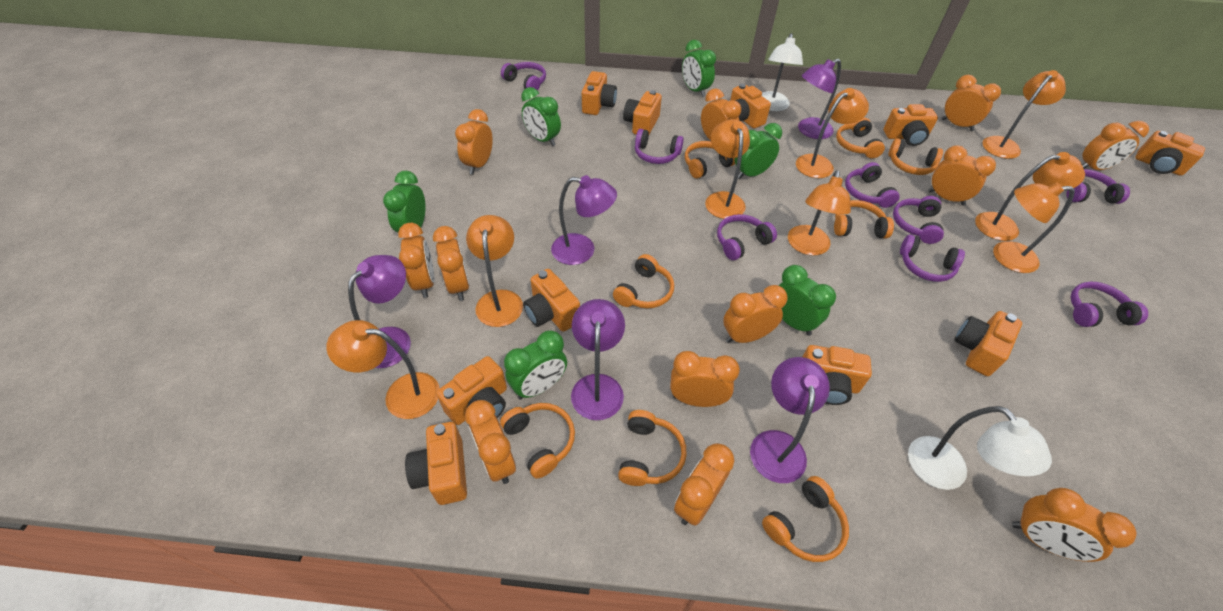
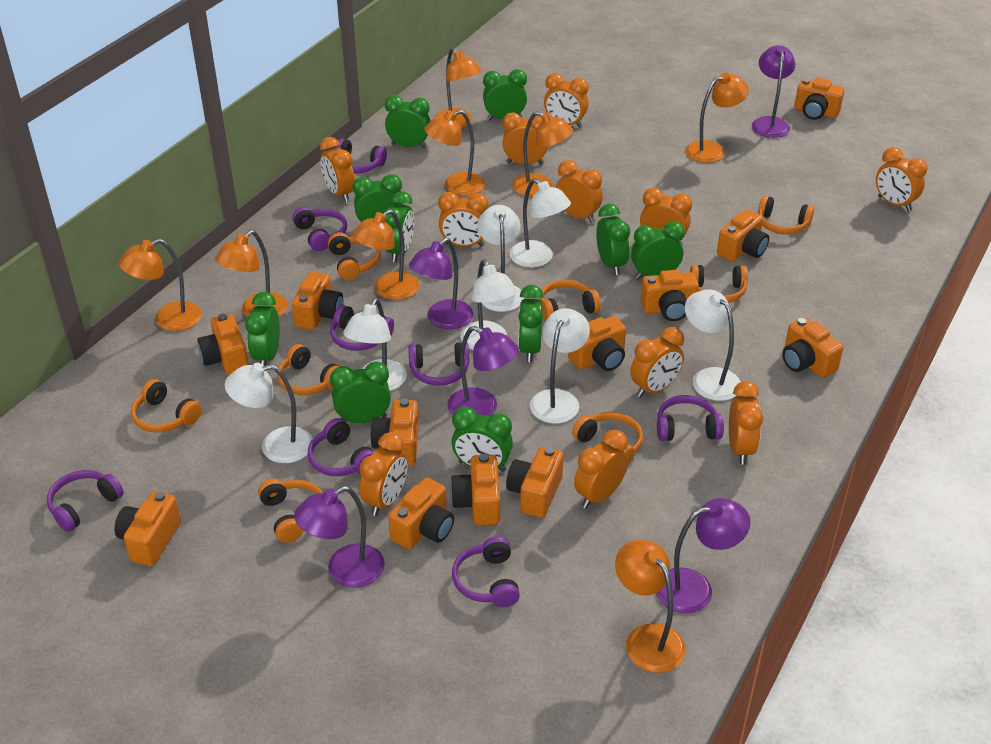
green clock: 6 -> 10
orange camera: 10 -> 12
orange clock: 12 -> 11
white lamp: 2 -> 7

